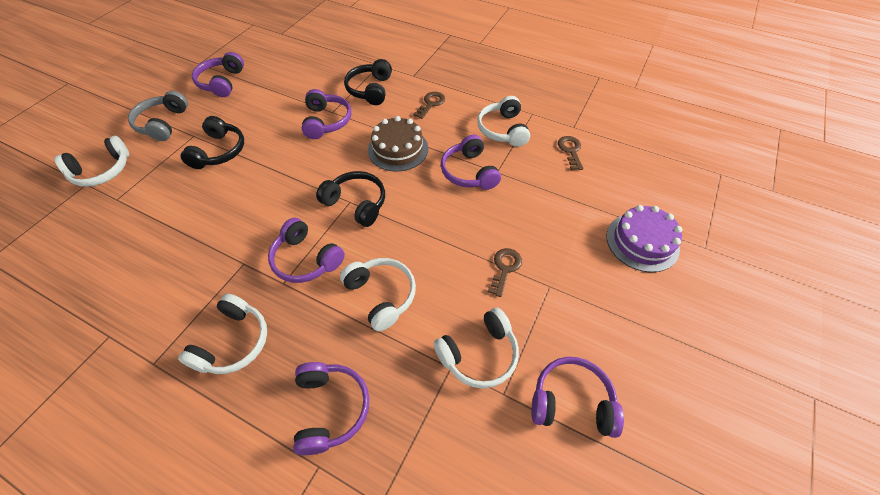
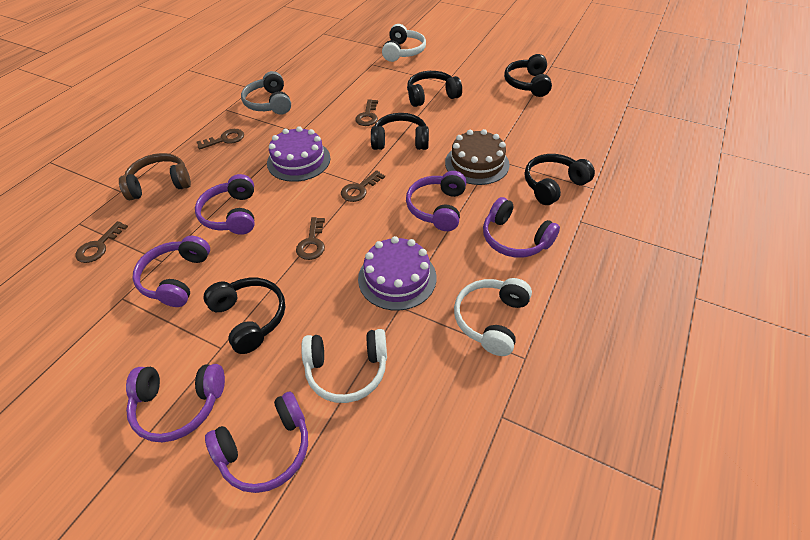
black headphones: 3 -> 5
brown headphones: 0 -> 1
brown key: 3 -> 5
purple cake: 1 -> 2
white headphones: 5 -> 3

